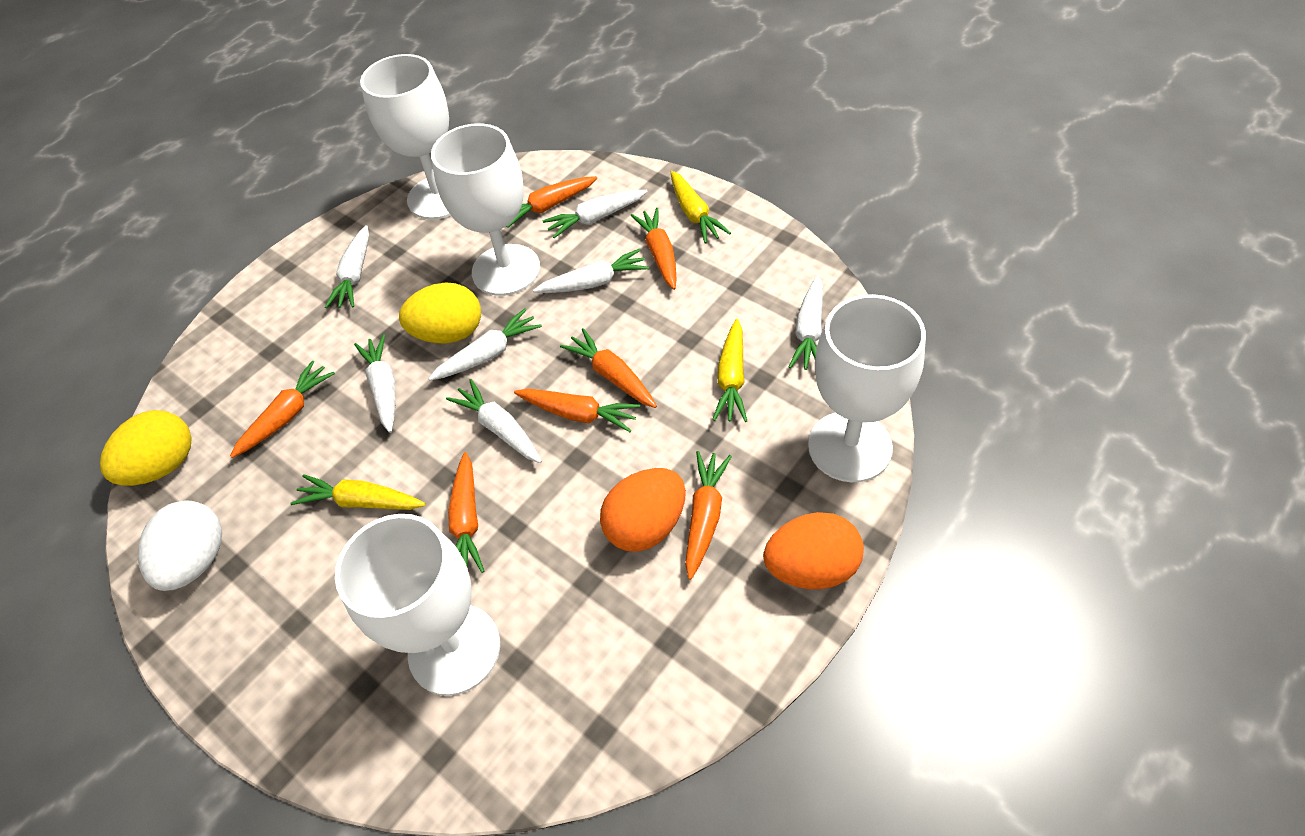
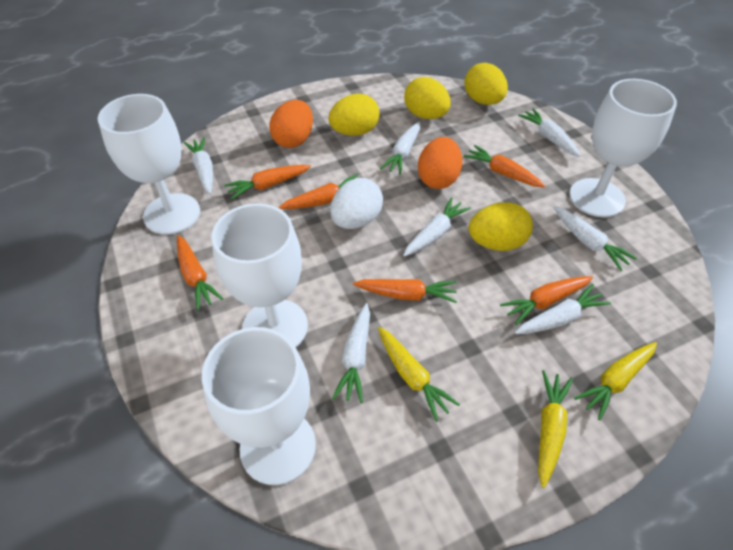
orange carrot: 7 -> 6
yellow egg: 2 -> 4

